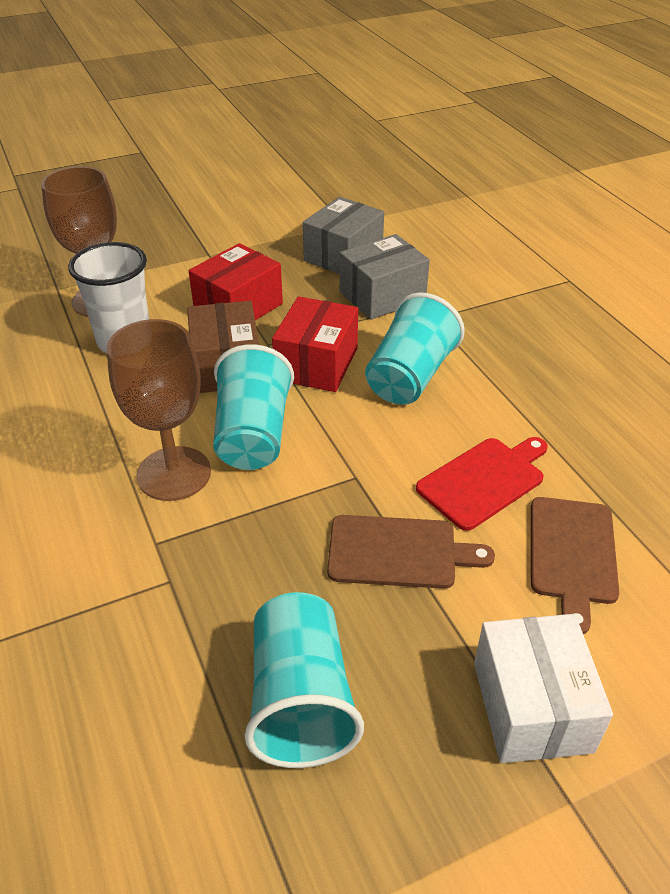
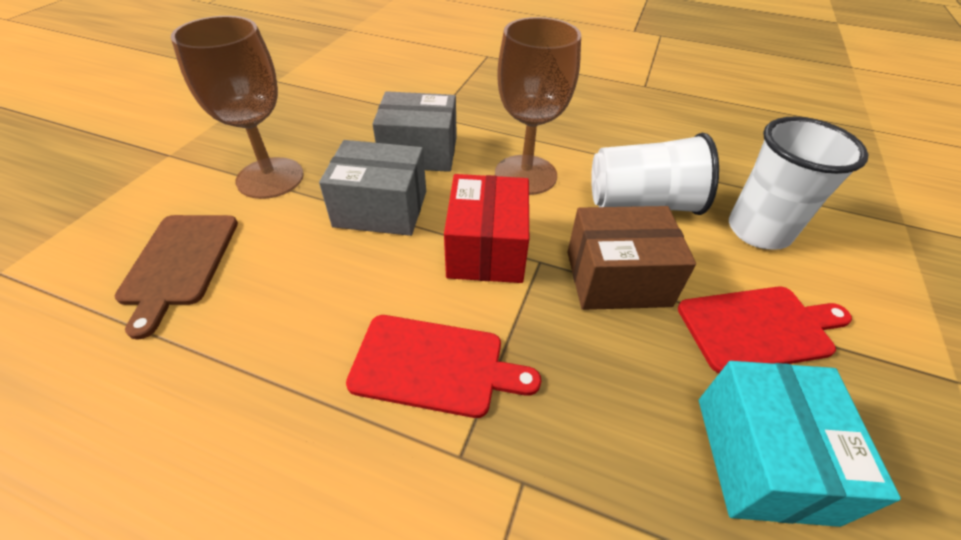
brown cutting board: 2 -> 1
red box: 2 -> 1
red cutting board: 1 -> 2
turquoise box: 0 -> 1
turquoise cup: 3 -> 0
white box: 1 -> 0
white cup: 1 -> 2

